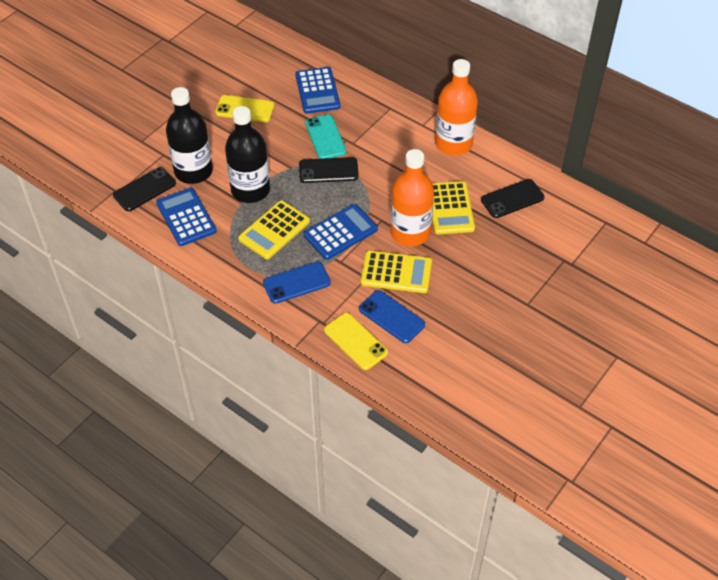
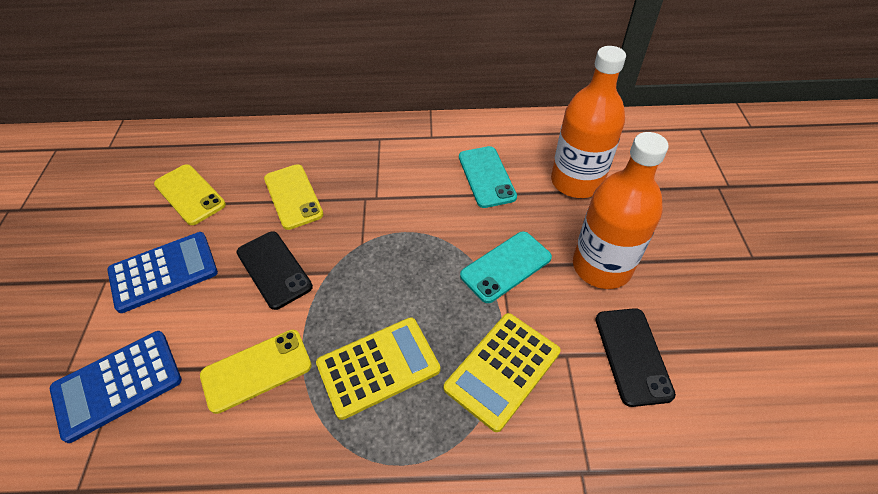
black bottle: 2 -> 0
black phone: 3 -> 2
blue calculator: 3 -> 2
blue phone: 2 -> 0
turquoise phone: 1 -> 2
yellow calculator: 3 -> 2
yellow phone: 2 -> 3

